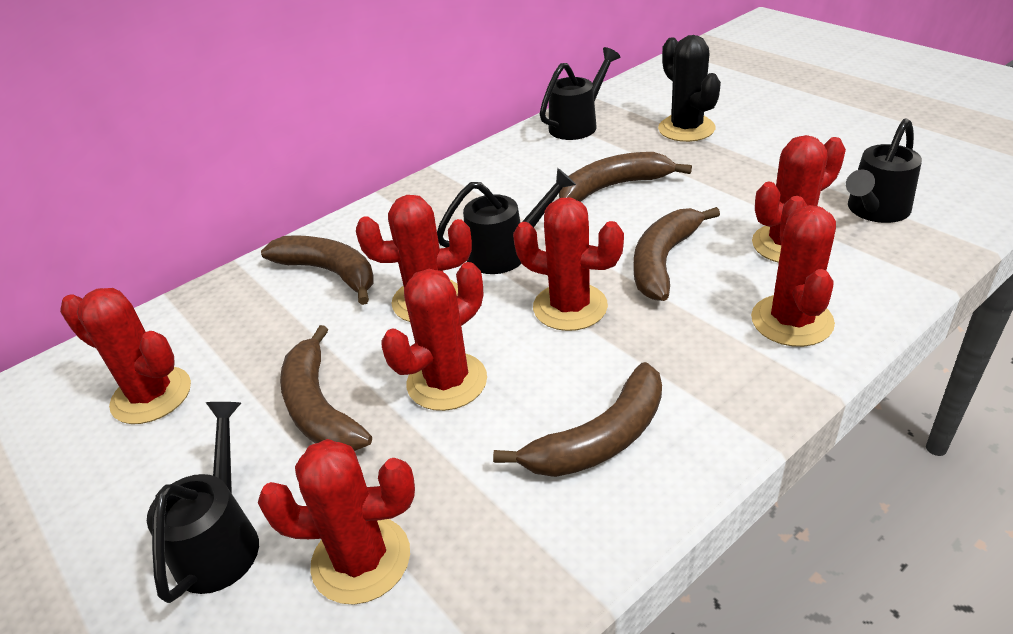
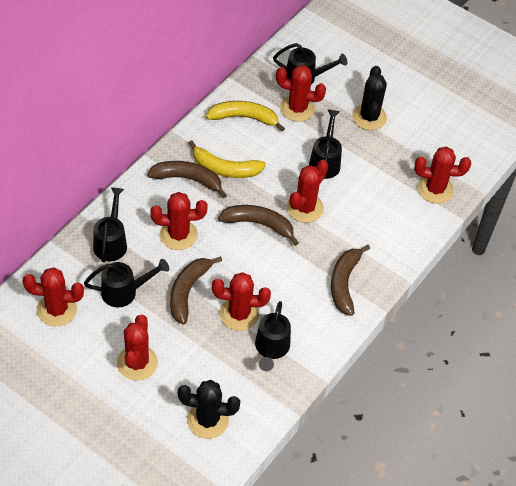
black cactus: 1 -> 2
black watering can: 4 -> 5
brown banana: 5 -> 4
yellow banana: 0 -> 2

